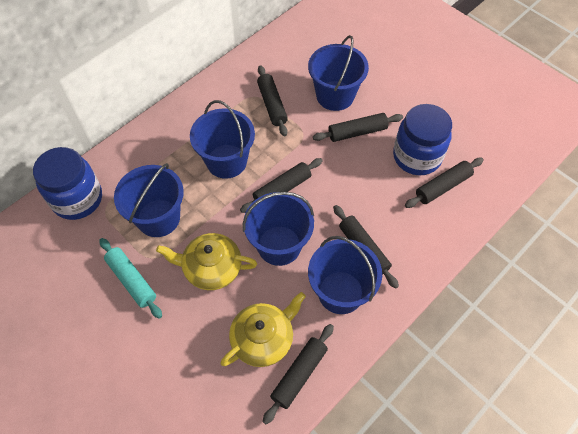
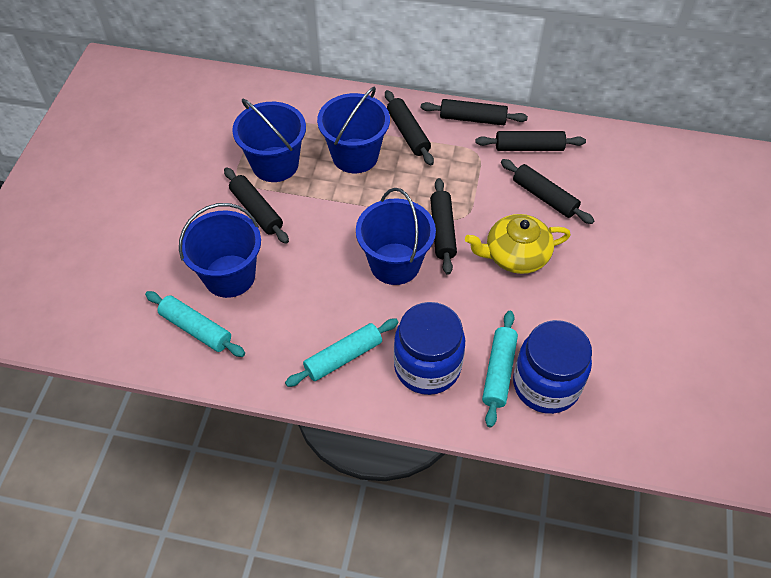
blue bucket: 5 -> 4
turquoise rolling pin: 1 -> 3
yellow teapot: 2 -> 1

